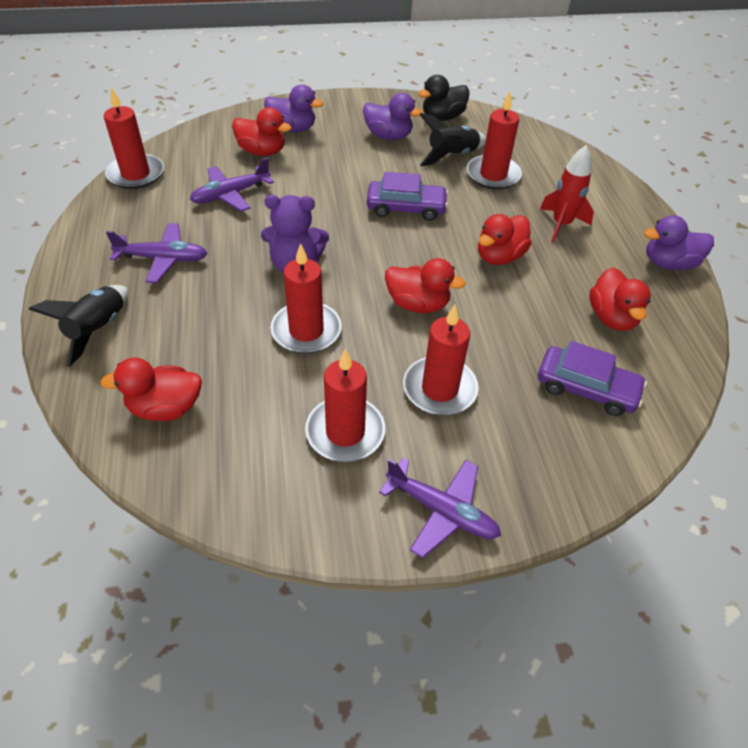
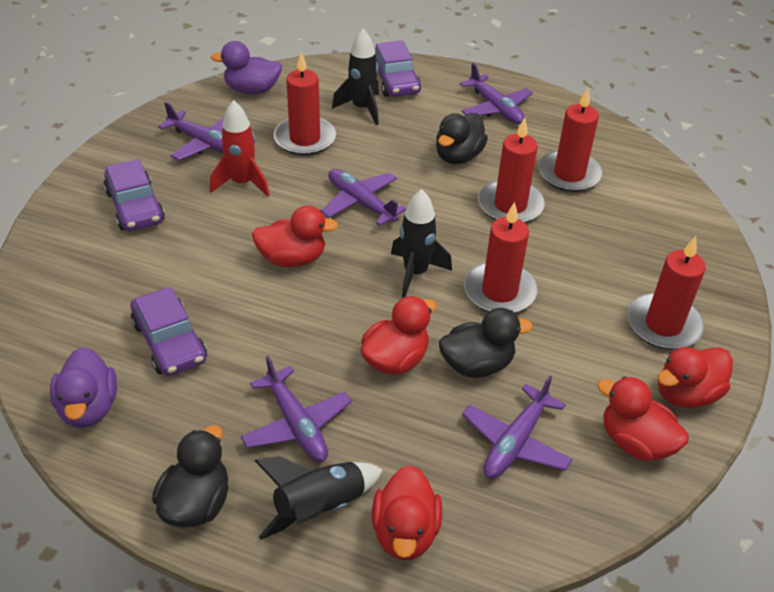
black duck: 1 -> 3
black rocket: 2 -> 3
purple car: 2 -> 3
purple duck: 3 -> 2
purple plane: 3 -> 5
purple teddy bear: 1 -> 0

